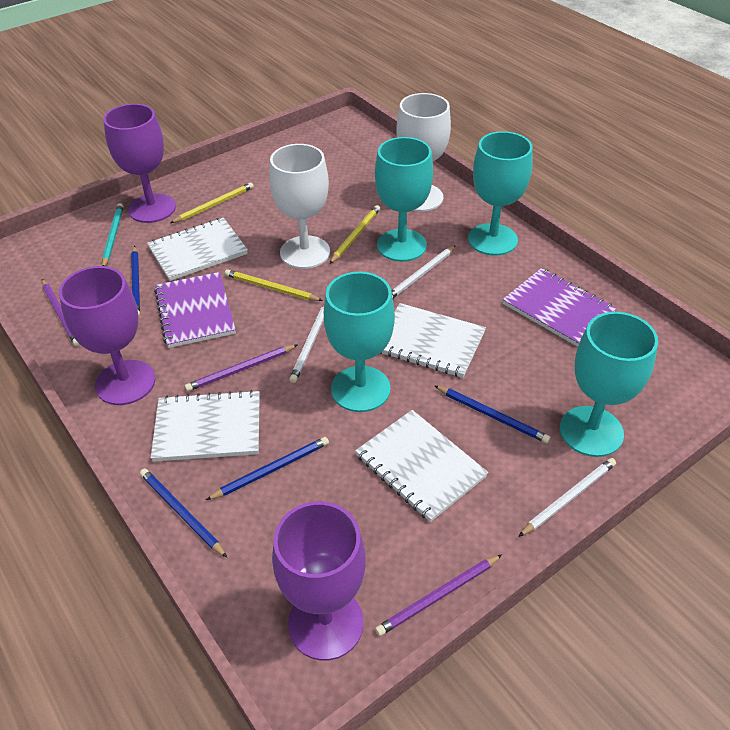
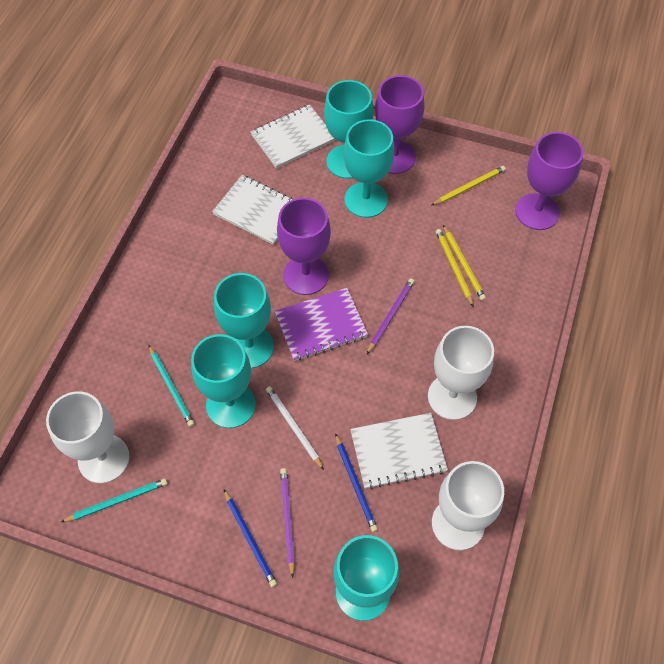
blue pencil: 4 -> 2
purple notebook: 2 -> 1
purple pencil: 3 -> 2
turquoise goblet: 4 -> 5
turquoise pencil: 1 -> 2
white goblet: 2 -> 3
white notebook: 4 -> 3
white pencil: 3 -> 1

